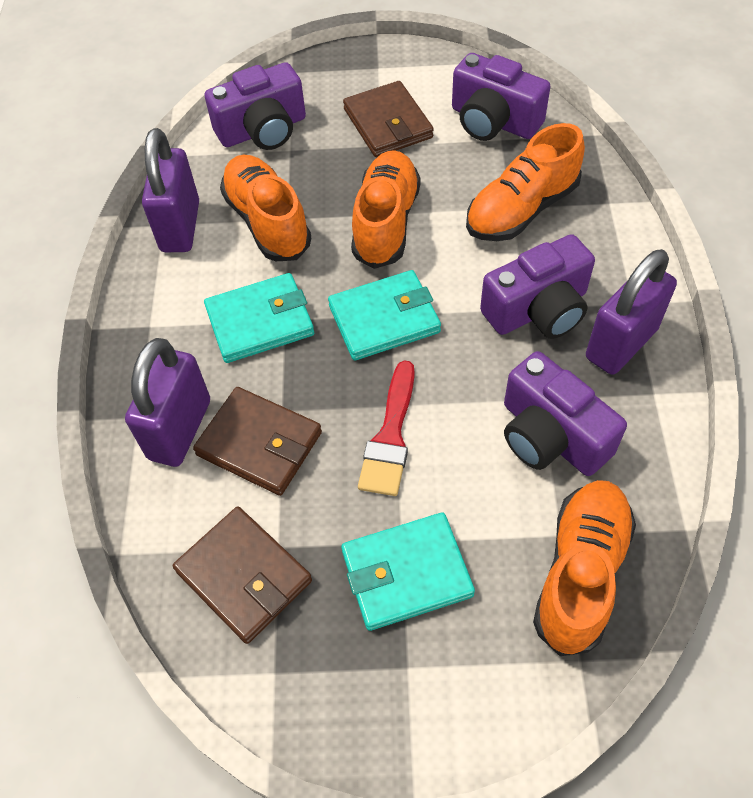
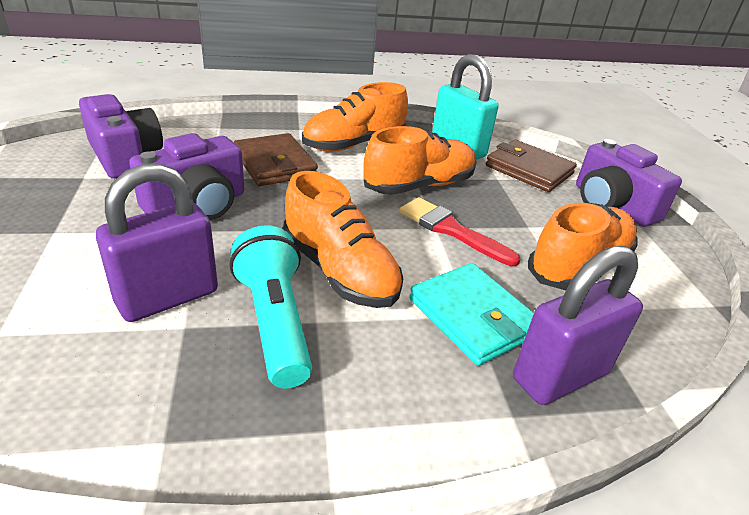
brown wallet: 3 -> 2
purple camera: 4 -> 3
purple padlock: 3 -> 2
turquoise flashlight: 0 -> 1
turquoise padlock: 0 -> 1
turquoise wallet: 3 -> 1

